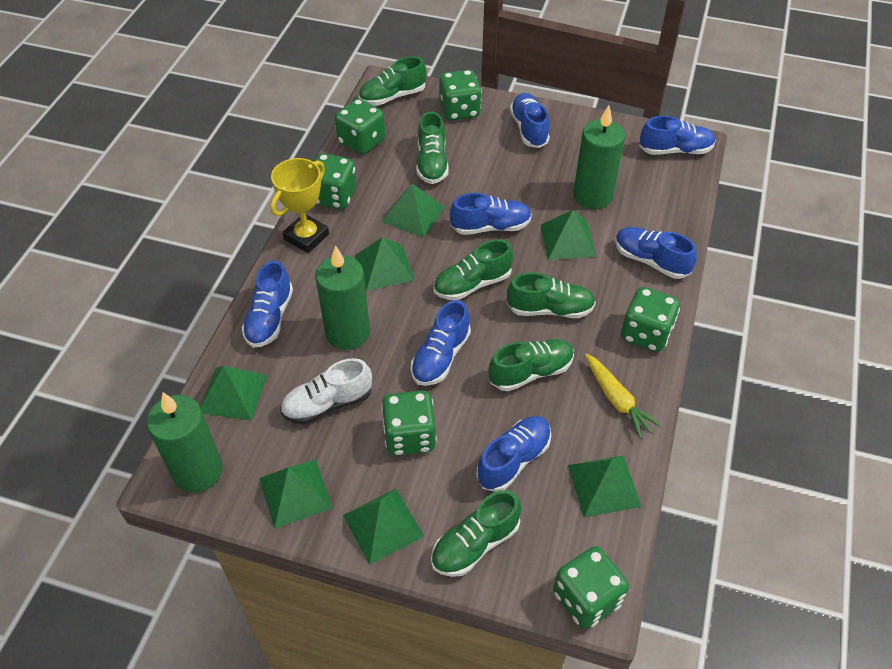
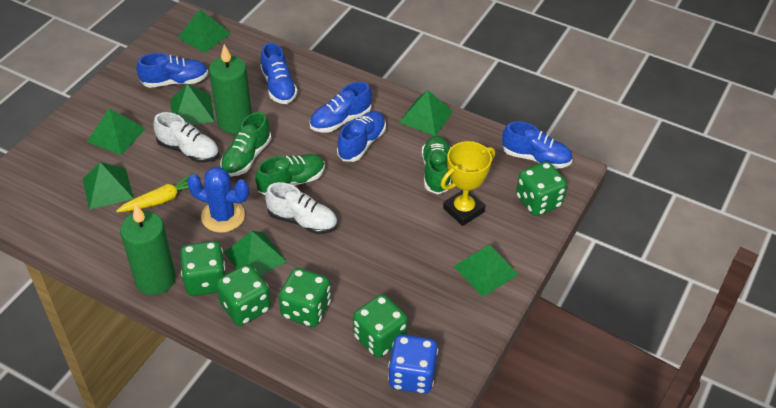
blue cactus: 0 -> 1
blue dice: 0 -> 1
blue shoe: 7 -> 5
green candle: 3 -> 2
green dice: 6 -> 5
green shoe: 6 -> 3
white shoe: 1 -> 2

